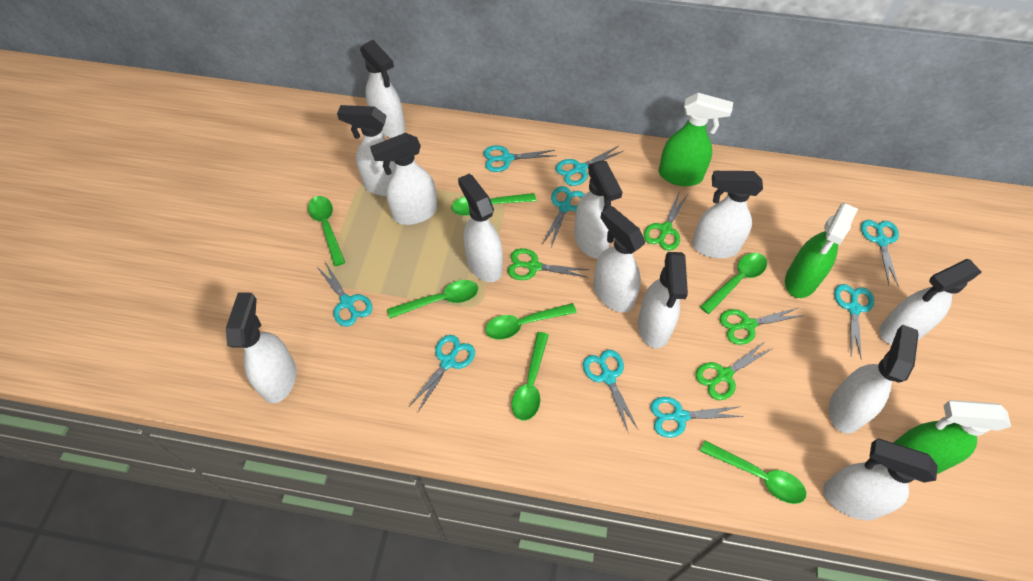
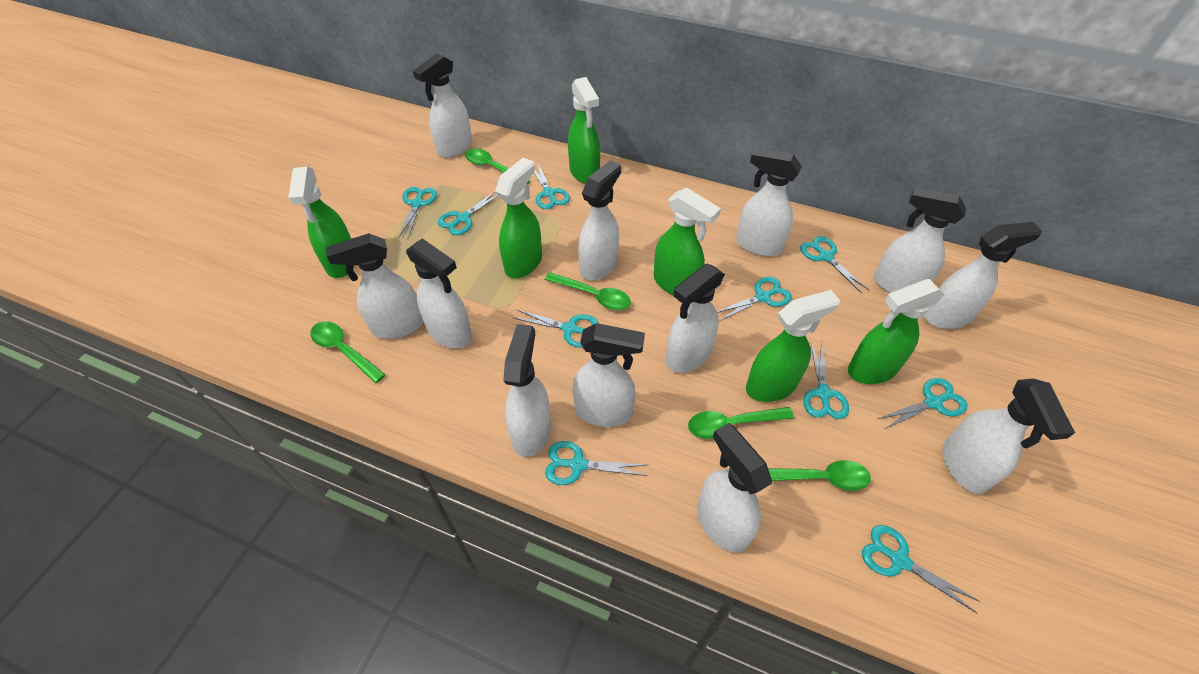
green scissors: 4 -> 0
green spoon: 7 -> 5
green spray bottle: 3 -> 6
turquoise scissors: 9 -> 10

